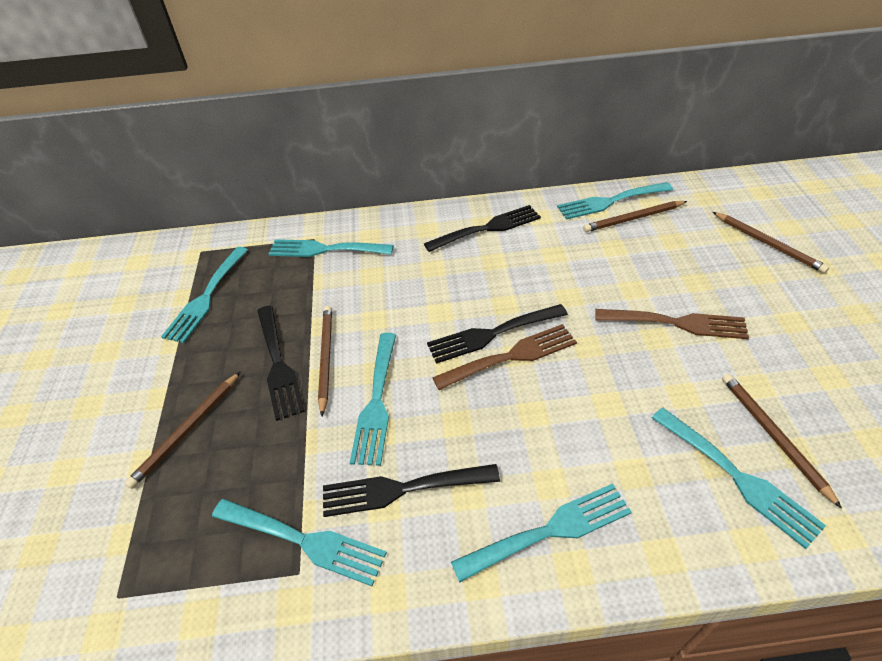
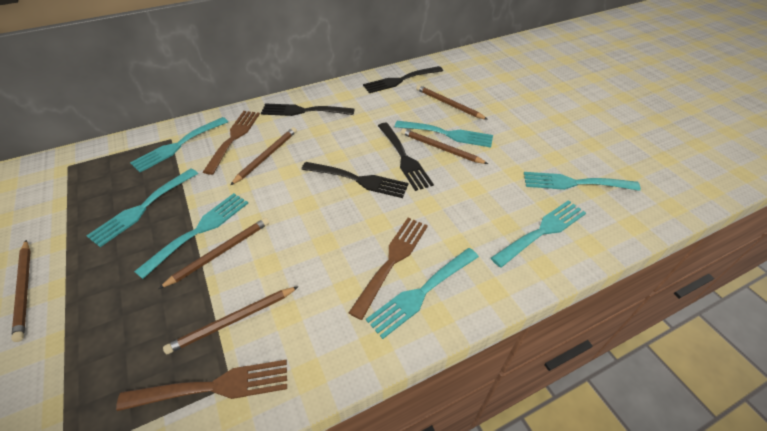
brown fork: 2 -> 3
brown pencil: 5 -> 6

